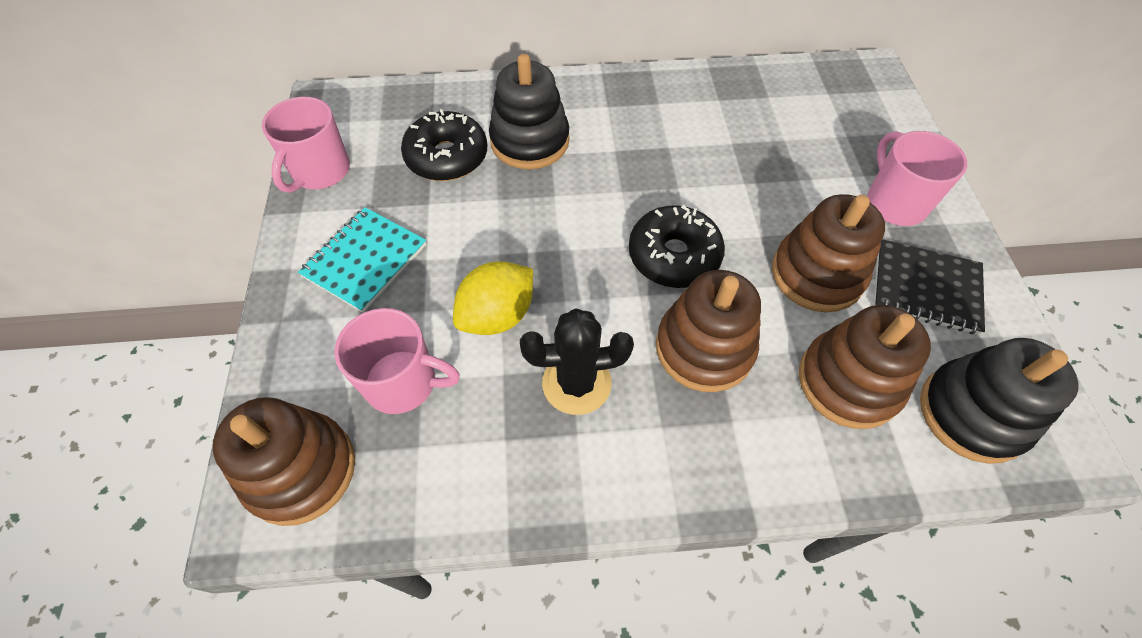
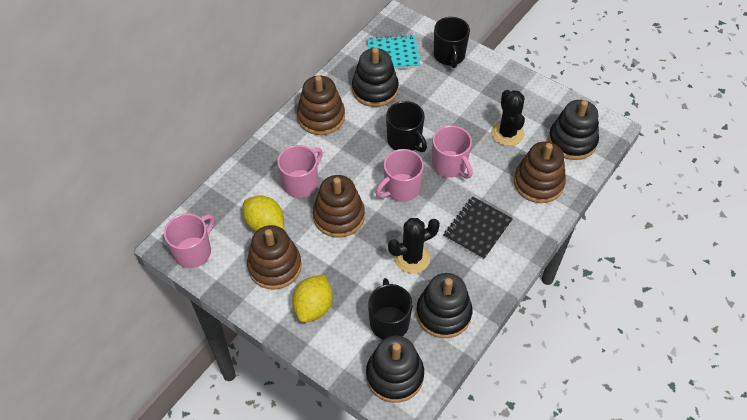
black cactus: 1 -> 2
black donut: 2 -> 0
black mug: 0 -> 3
black stacking toy: 2 -> 4
pink mug: 3 -> 4
yellow lemon: 1 -> 2

